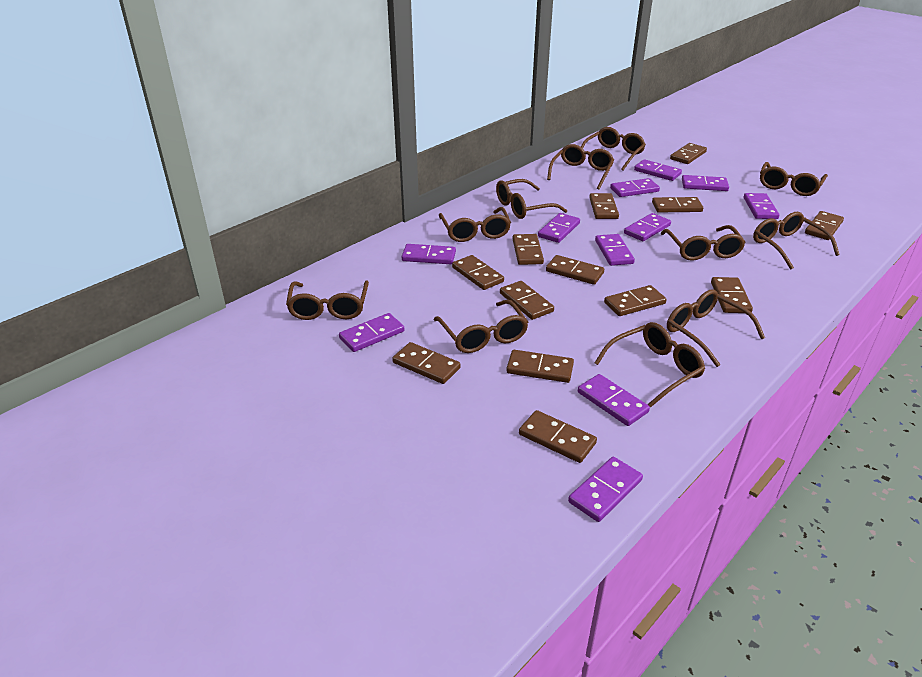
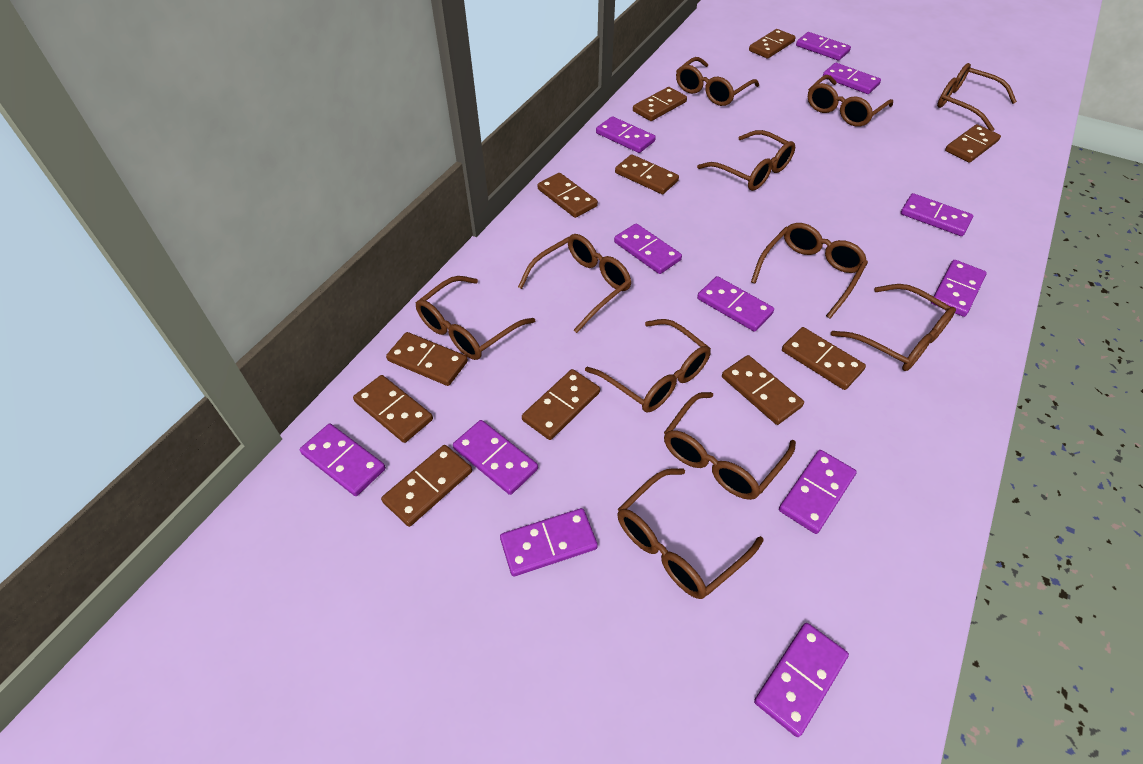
brown domino: 13 -> 11
purple domino: 11 -> 12

